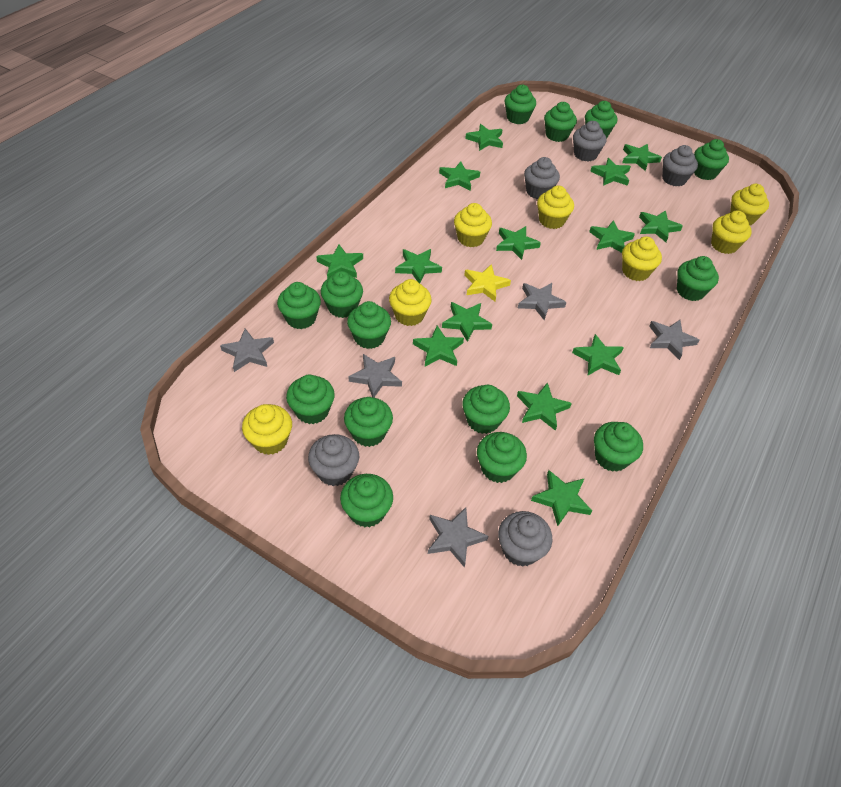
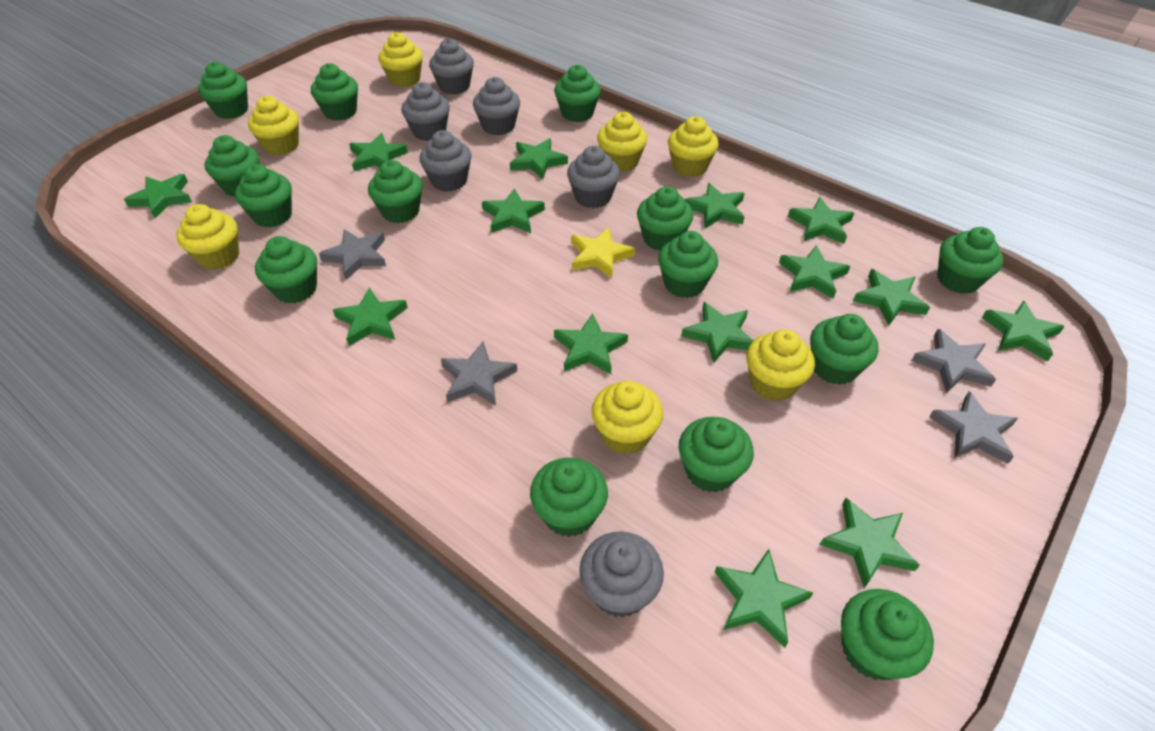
grey cupcake: 5 -> 6
grey star: 5 -> 4

